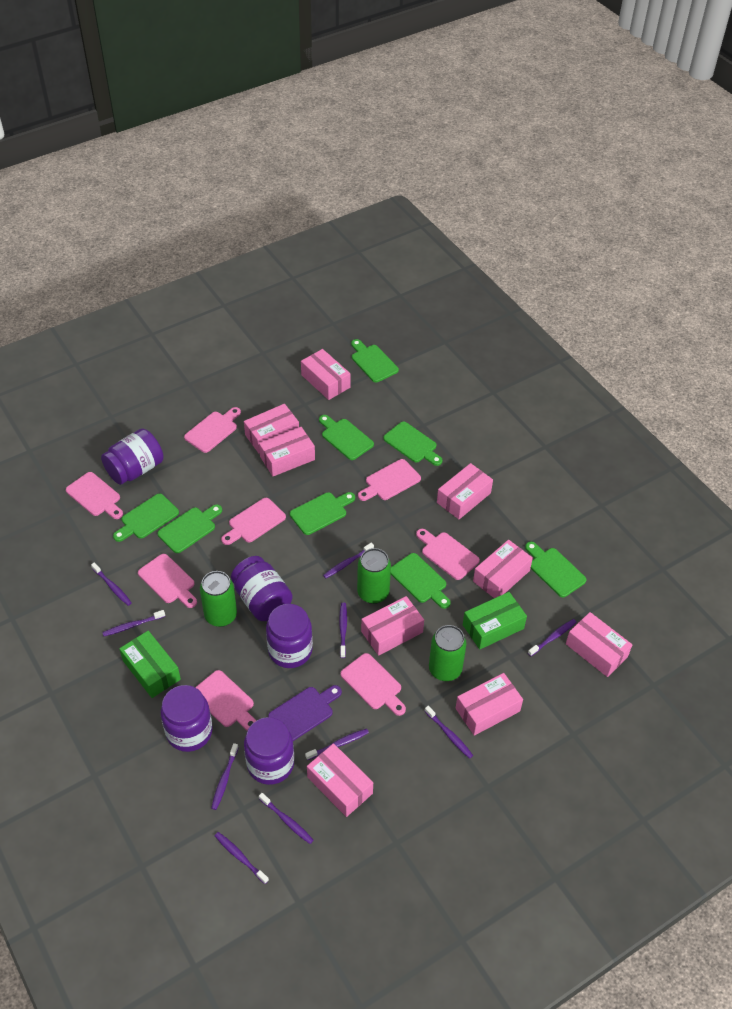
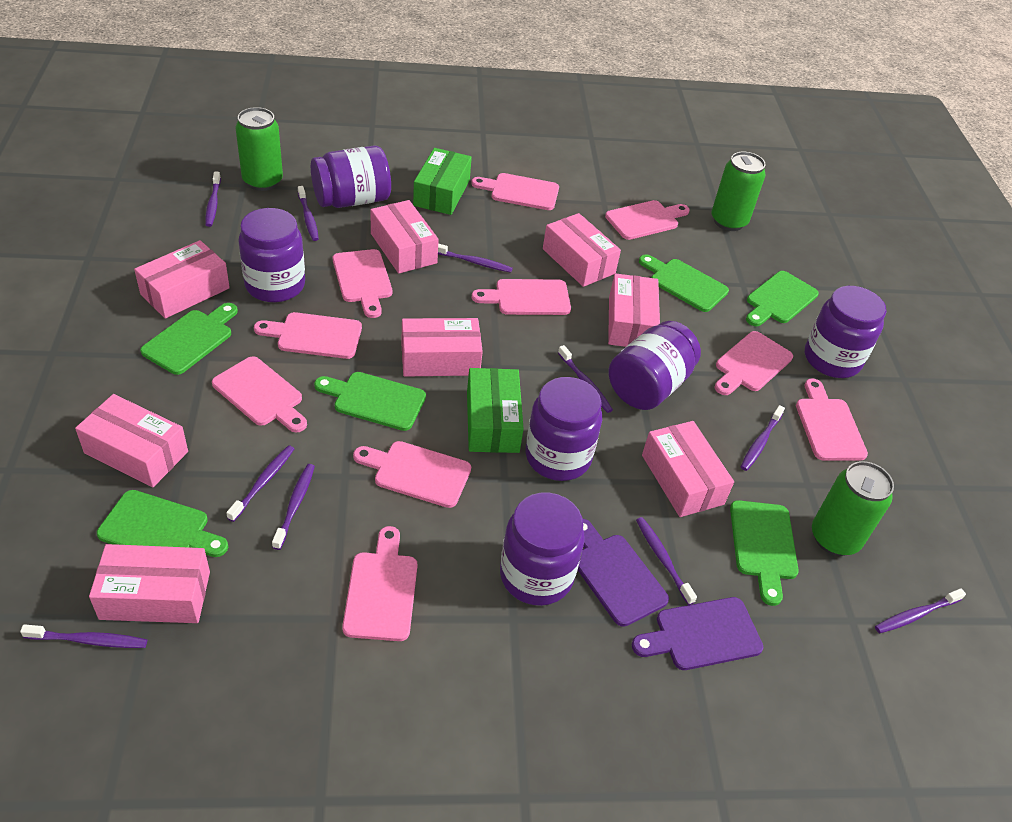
green cutting board: 8 -> 6
pink box: 9 -> 8
pink cutting board: 8 -> 10
purple cutting board: 1 -> 2
purple jar: 5 -> 6

